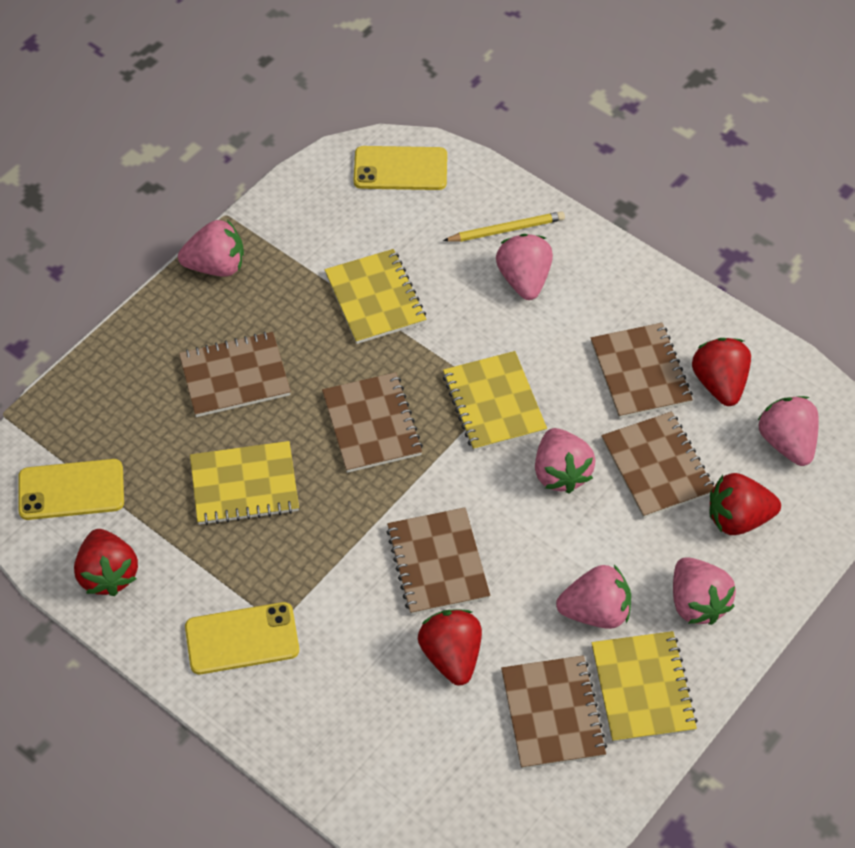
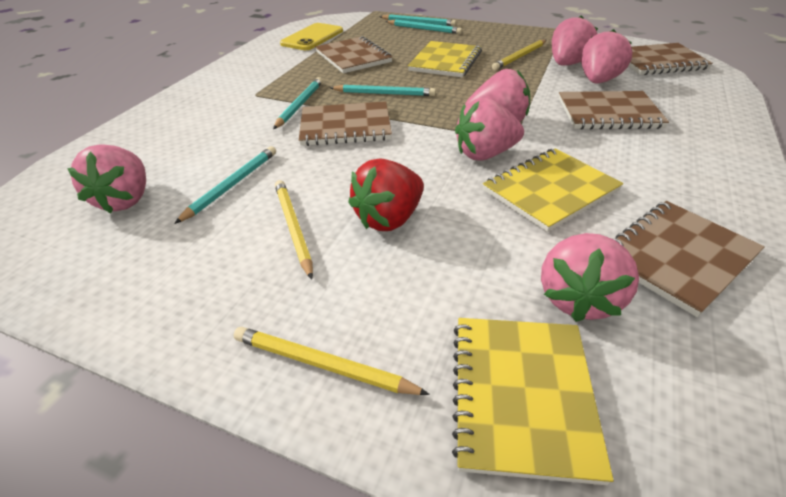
brown notebook: 6 -> 5
red strawberry: 4 -> 1
turquoise pencil: 0 -> 5
yellow notebook: 4 -> 3
yellow pencil: 1 -> 3
yellow phone: 3 -> 1

